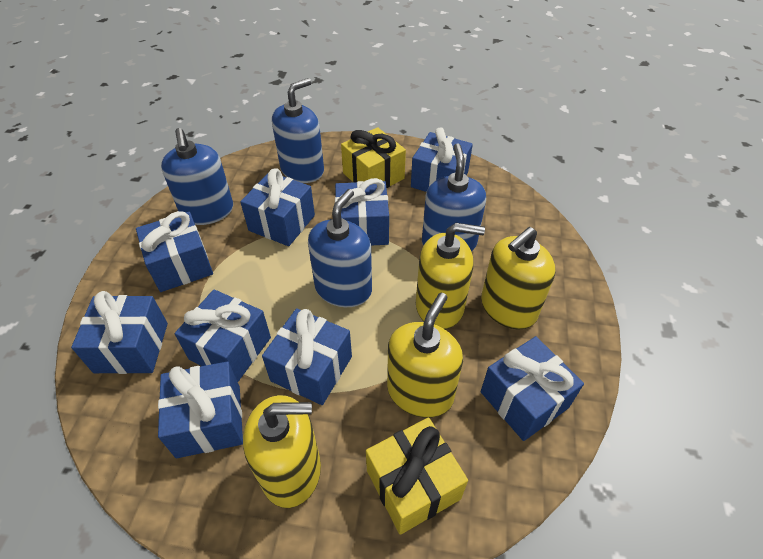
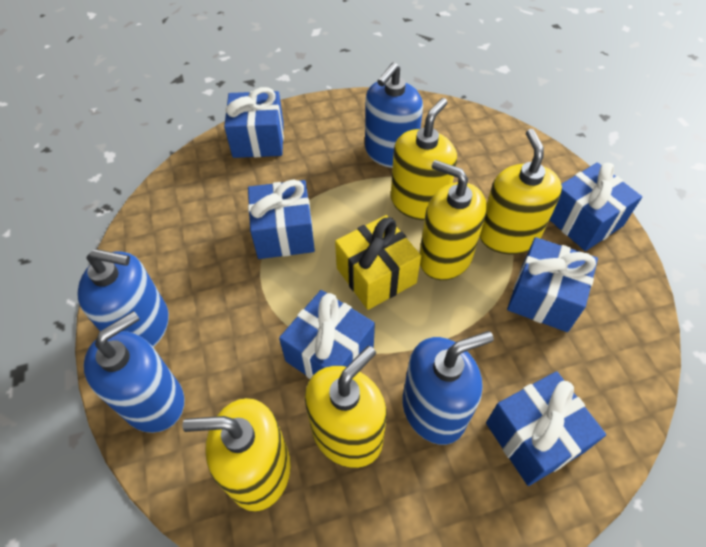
blue gift: 9 -> 6
yellow gift: 2 -> 1
yellow soap dispenser: 4 -> 5

